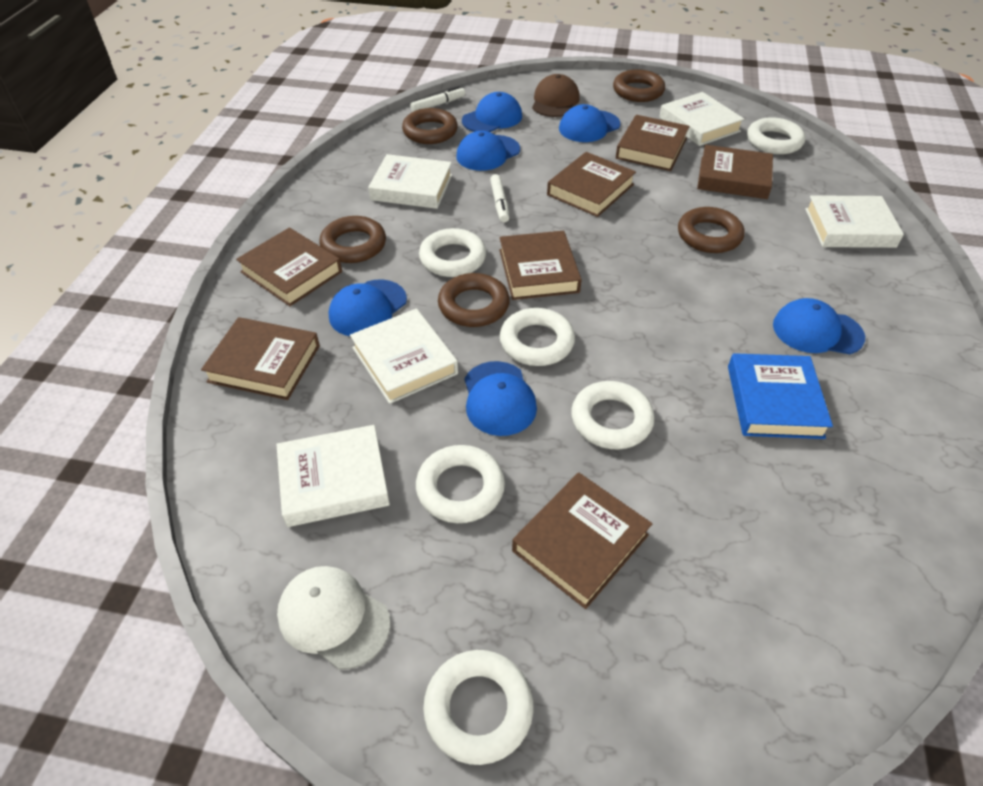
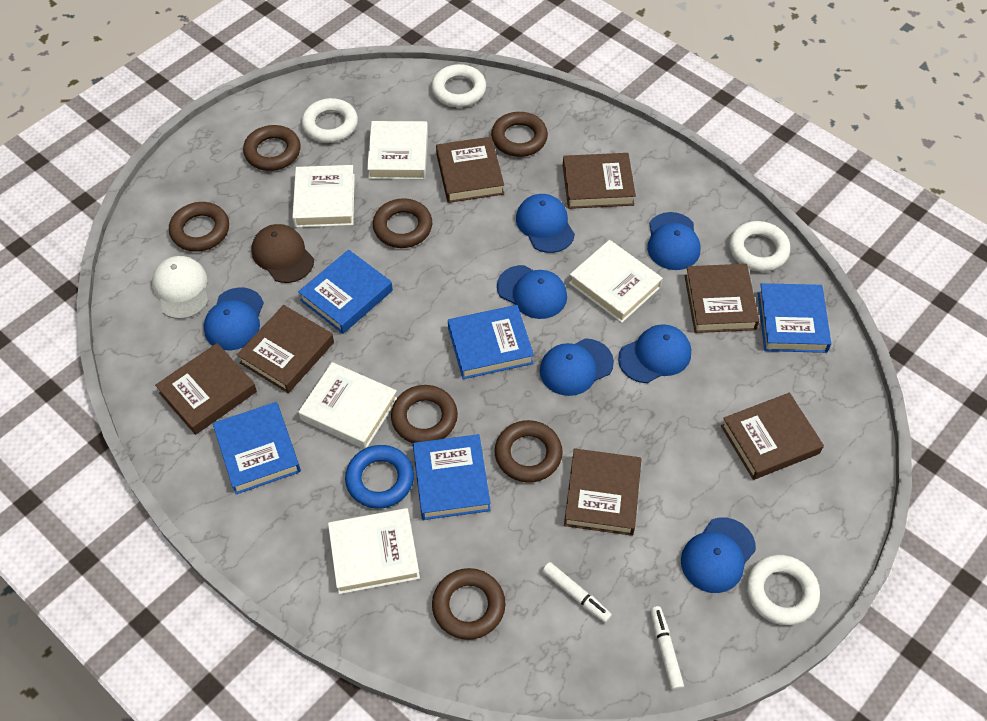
blue book: 1 -> 5
blue cap: 6 -> 7
blue ring: 0 -> 1
brown ring: 5 -> 7
white ring: 6 -> 4

